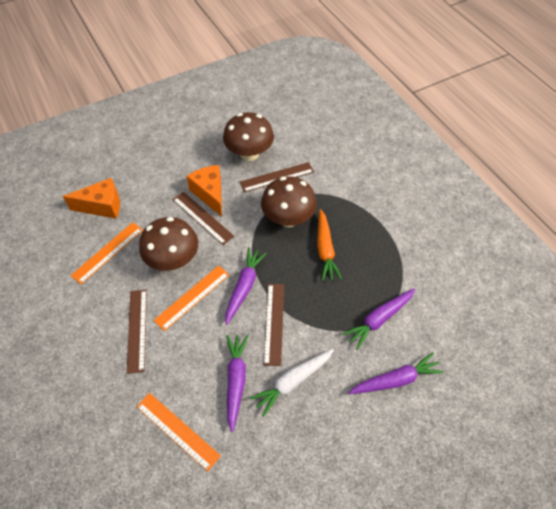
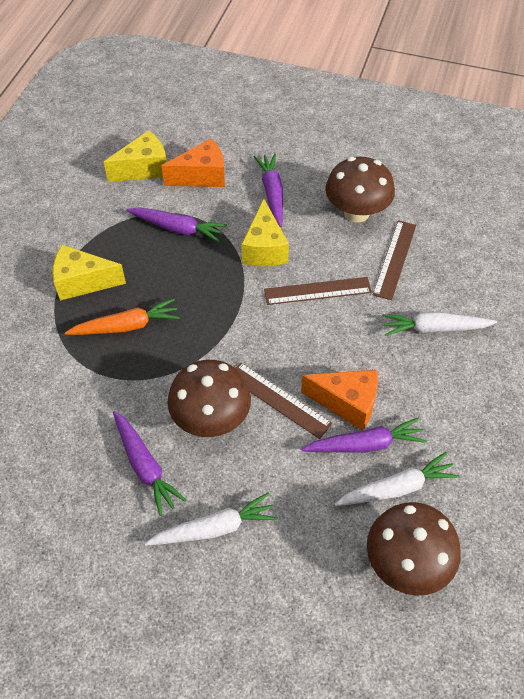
brown ruler: 4 -> 3
orange ruler: 3 -> 0
white carrot: 1 -> 3
yellow cheese: 0 -> 3

